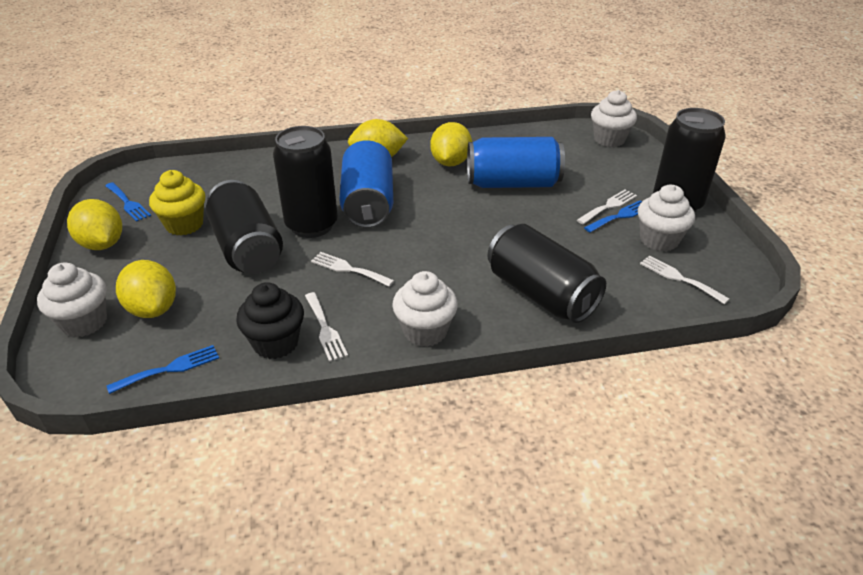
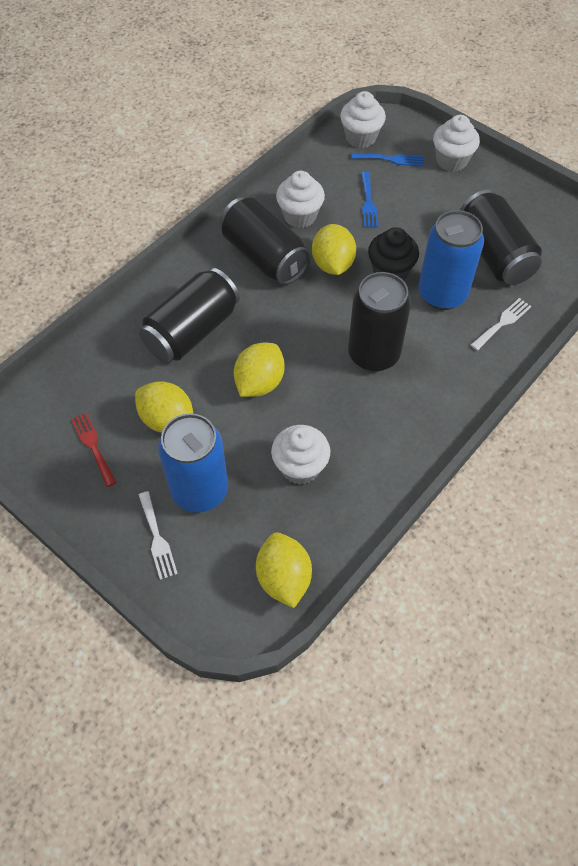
blue fork: 3 -> 2
red fork: 0 -> 1
white fork: 4 -> 2
yellow cupcake: 1 -> 0

